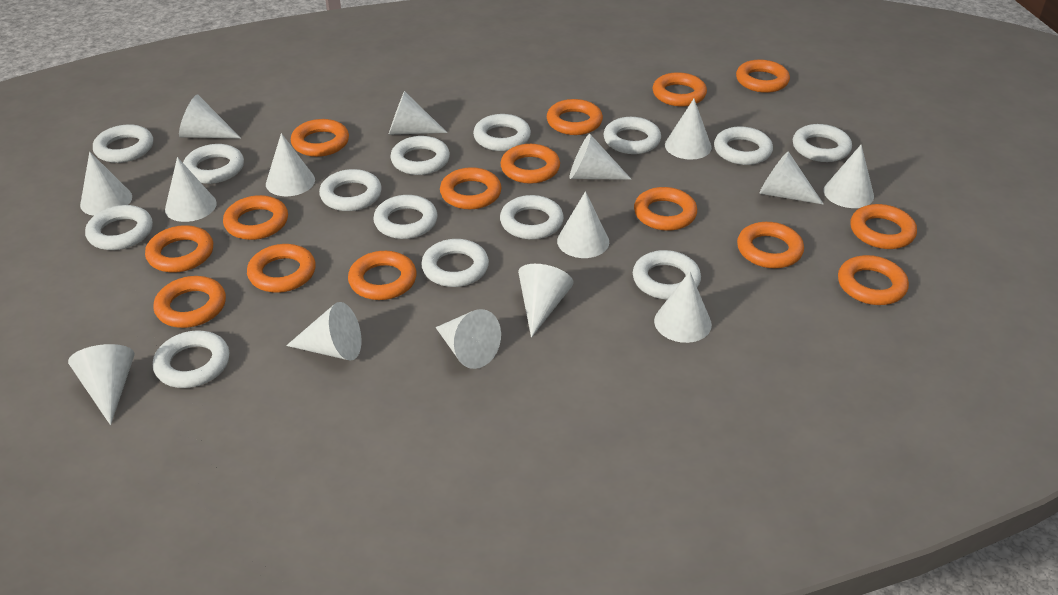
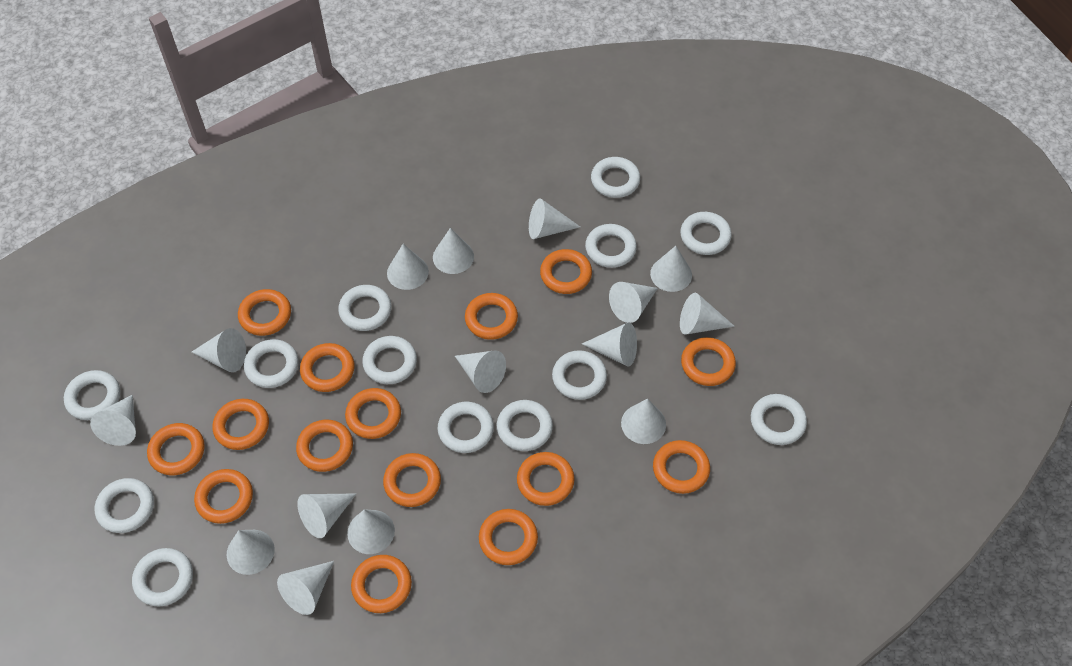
white ring: 14 -> 13

